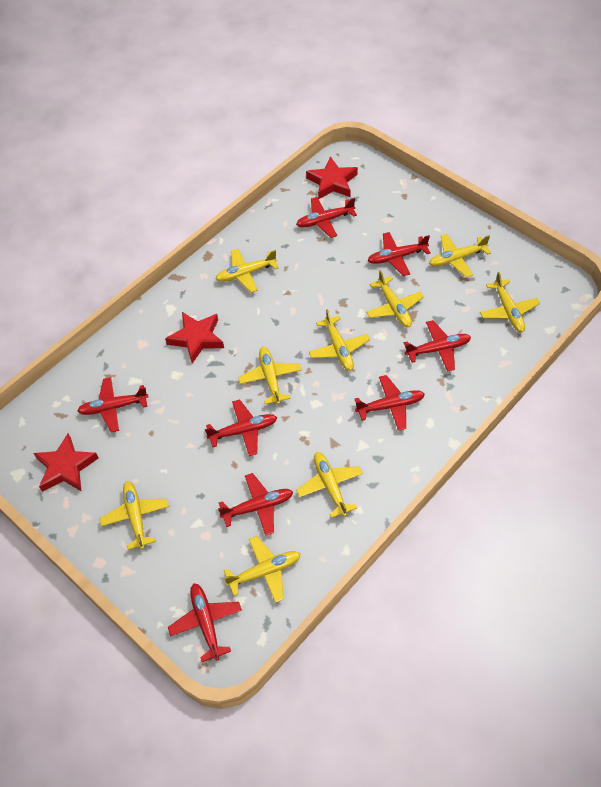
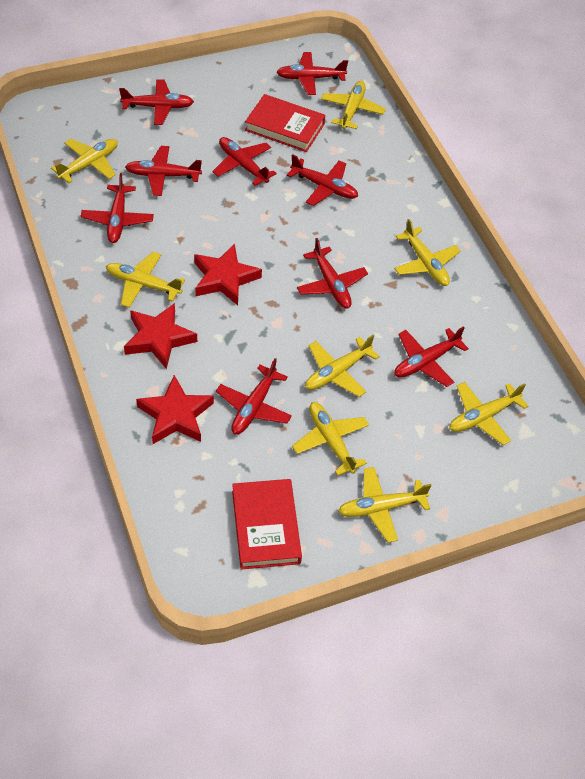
red book: 0 -> 2
red plane: 8 -> 9
yellow plane: 9 -> 8

